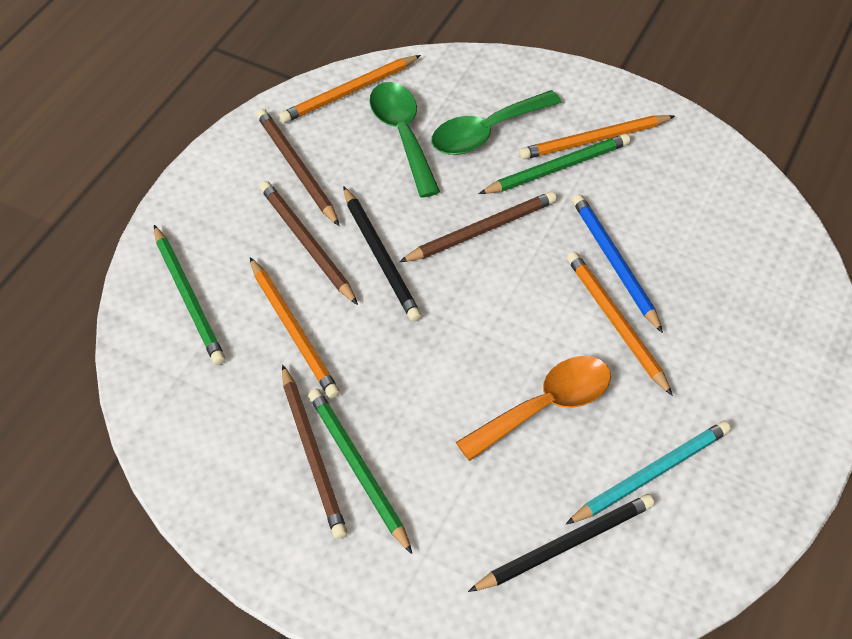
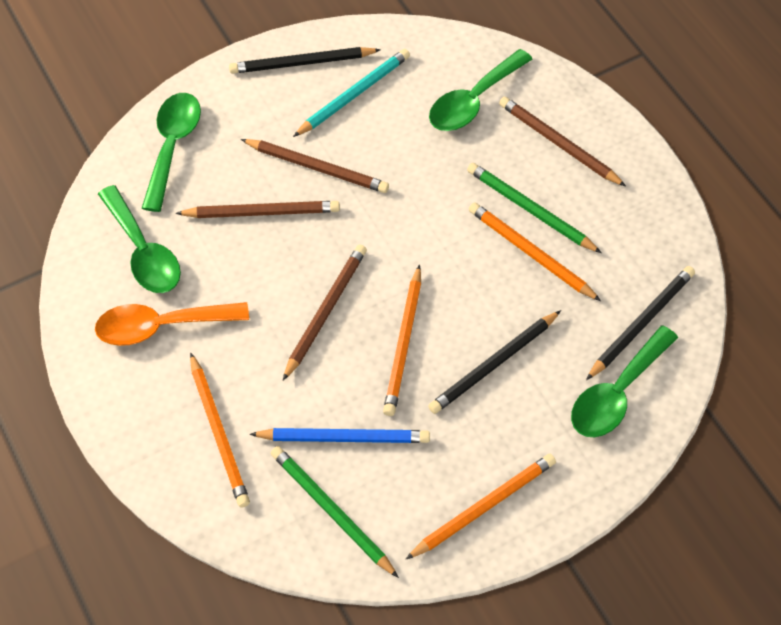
black pencil: 2 -> 3
green pencil: 3 -> 2
green spoon: 2 -> 4

